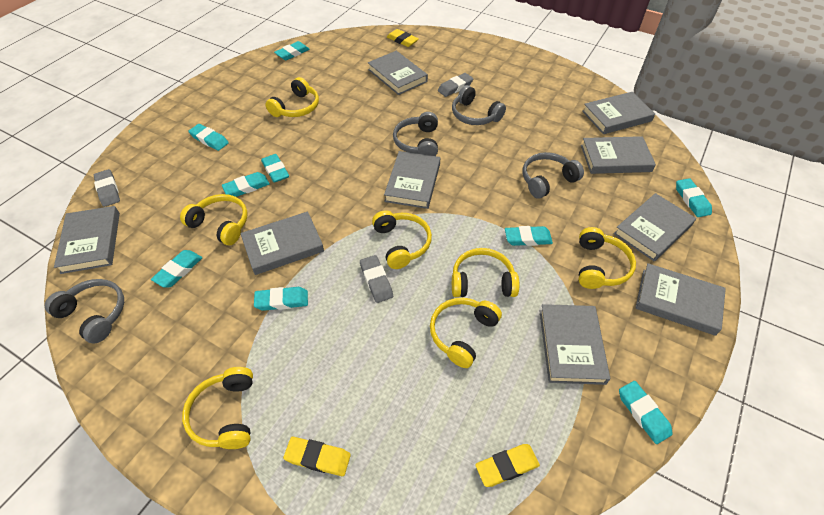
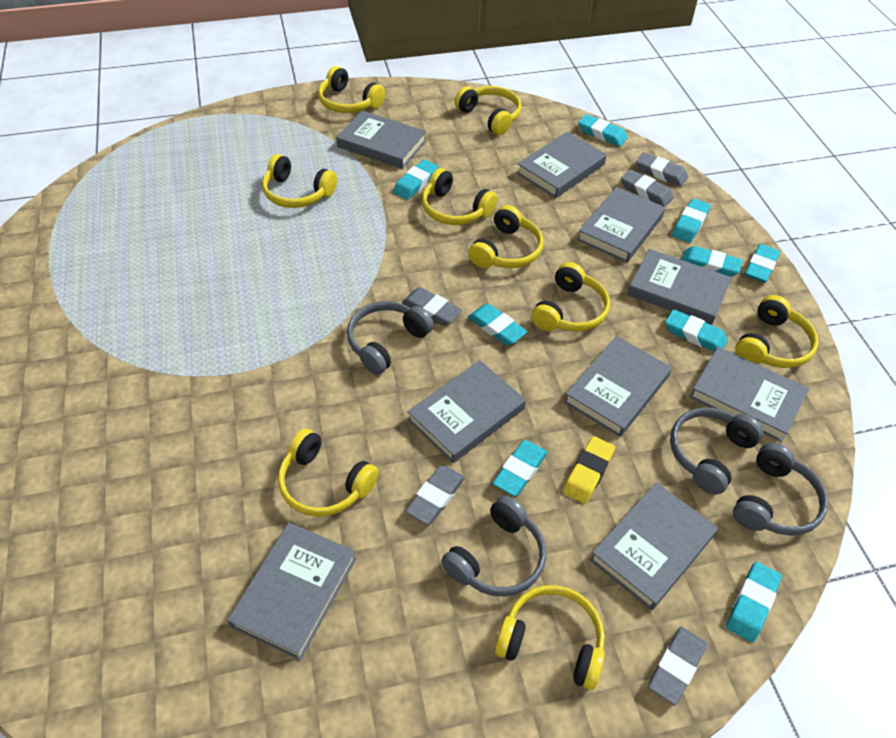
grey eraser: 3 -> 5
yellow eraser: 3 -> 1
yellow headphones: 7 -> 9

